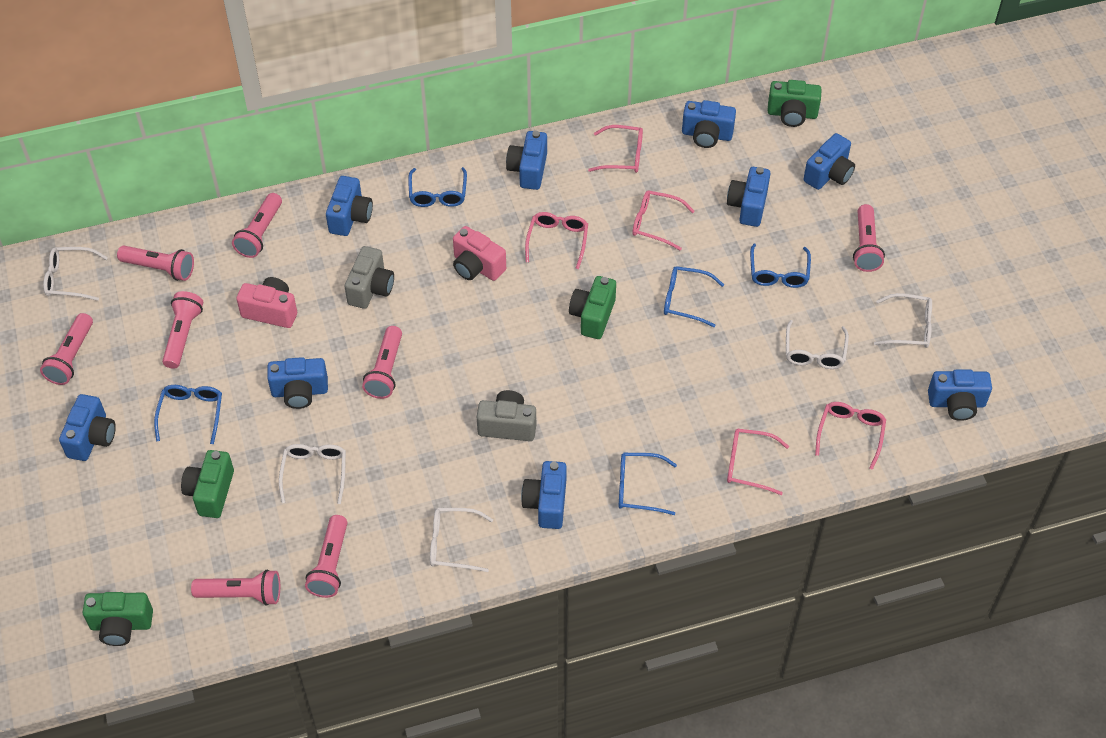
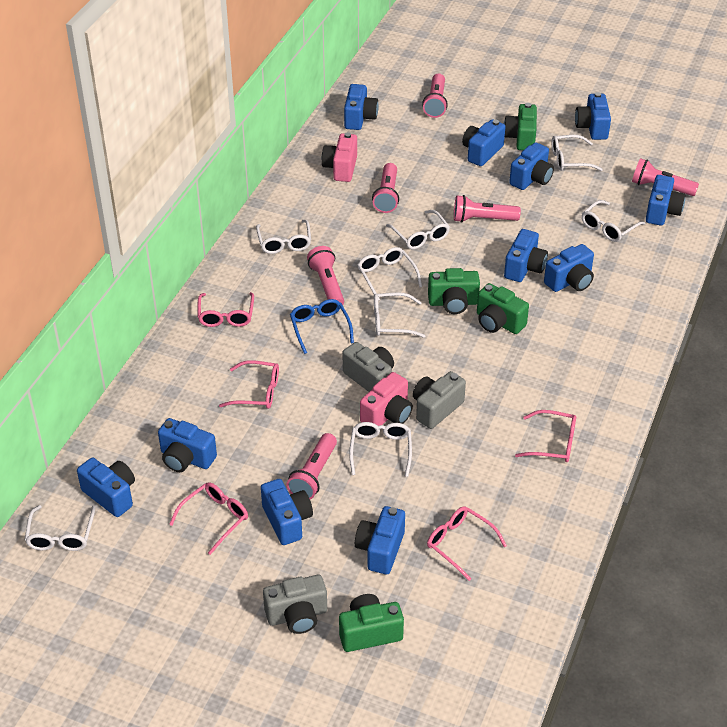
blue camera: 9 -> 11
blue glasses: 5 -> 1
grey camera: 2 -> 3
pink flashlight: 8 -> 6
white glasses: 5 -> 8

